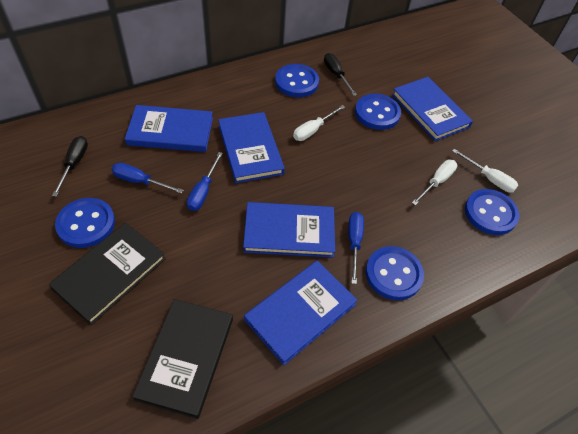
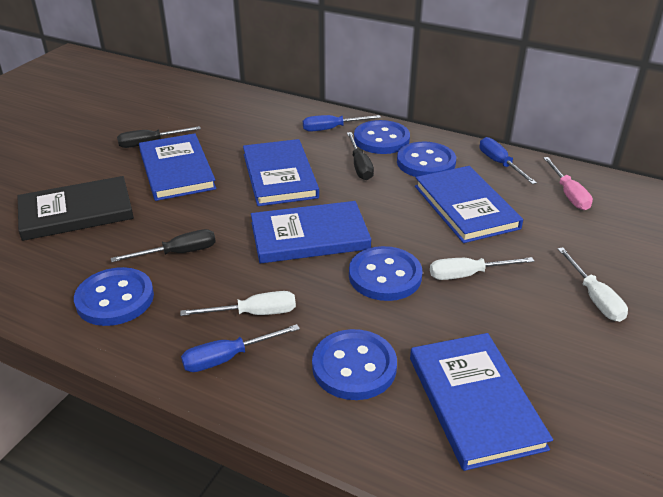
black book: 2 -> 1
black screwdriver: 2 -> 3
pink screwdriver: 0 -> 1

